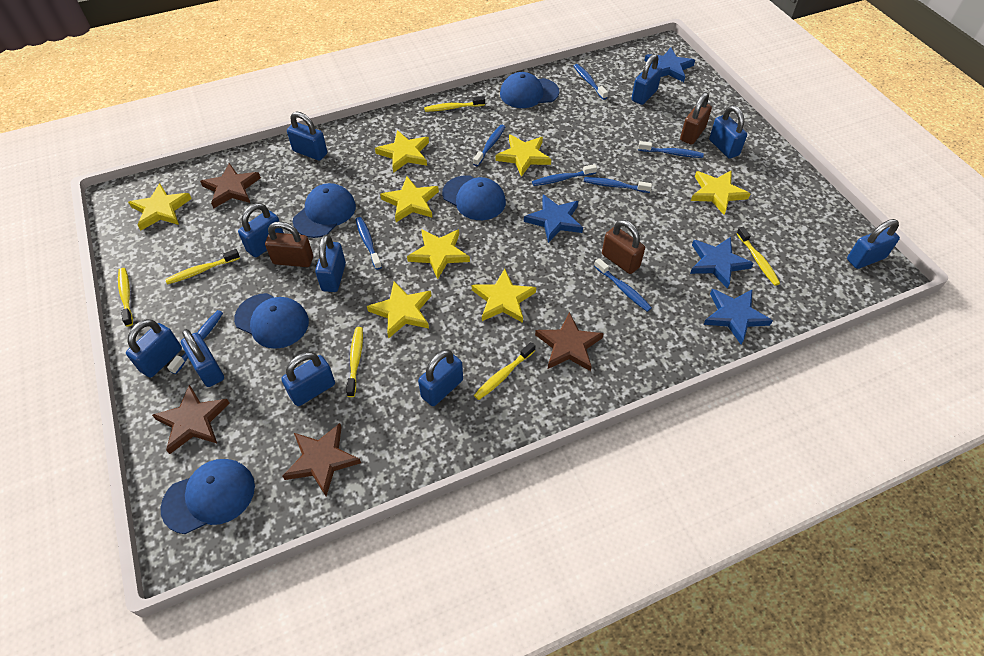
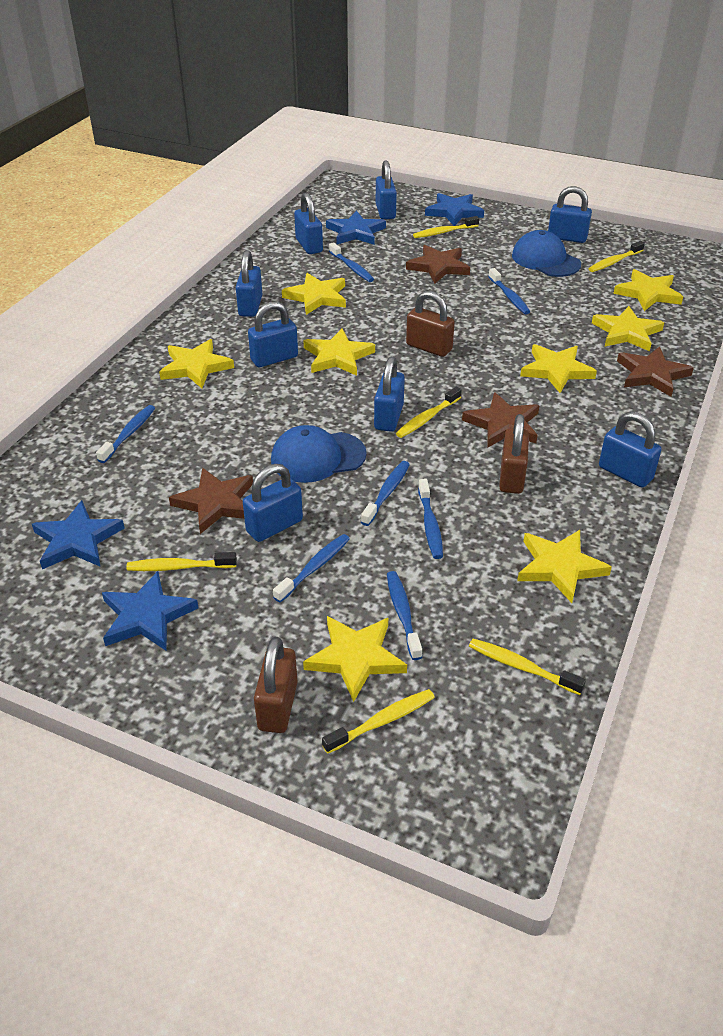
blue cap: 5 -> 2
blue padlock: 10 -> 8
blue toothbrush: 8 -> 7

